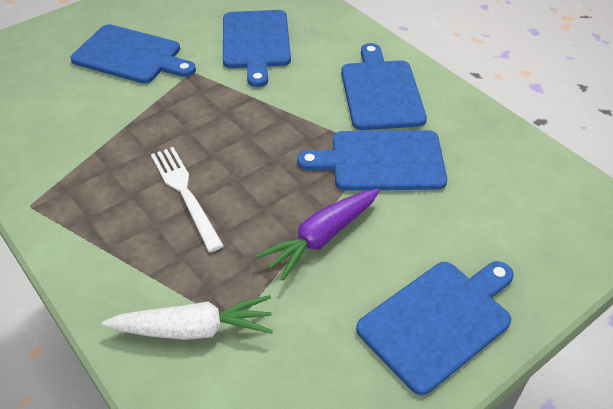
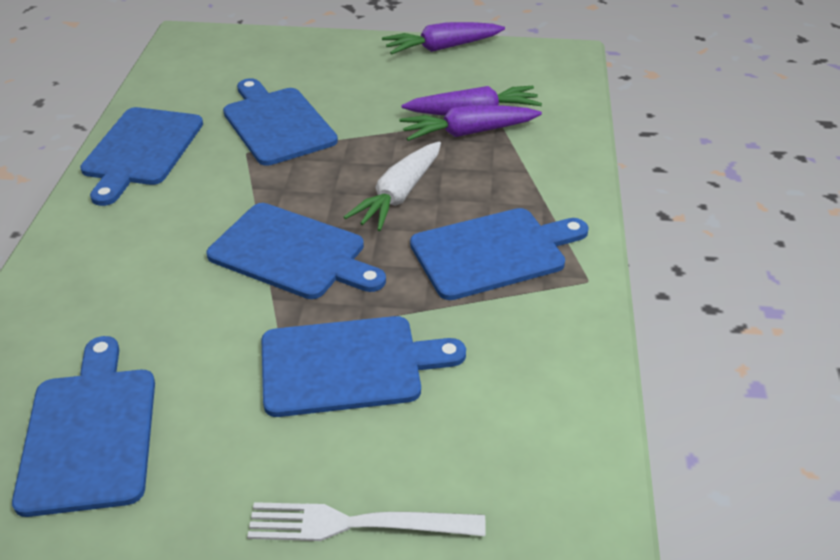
blue cutting board: 5 -> 6
purple carrot: 1 -> 3

